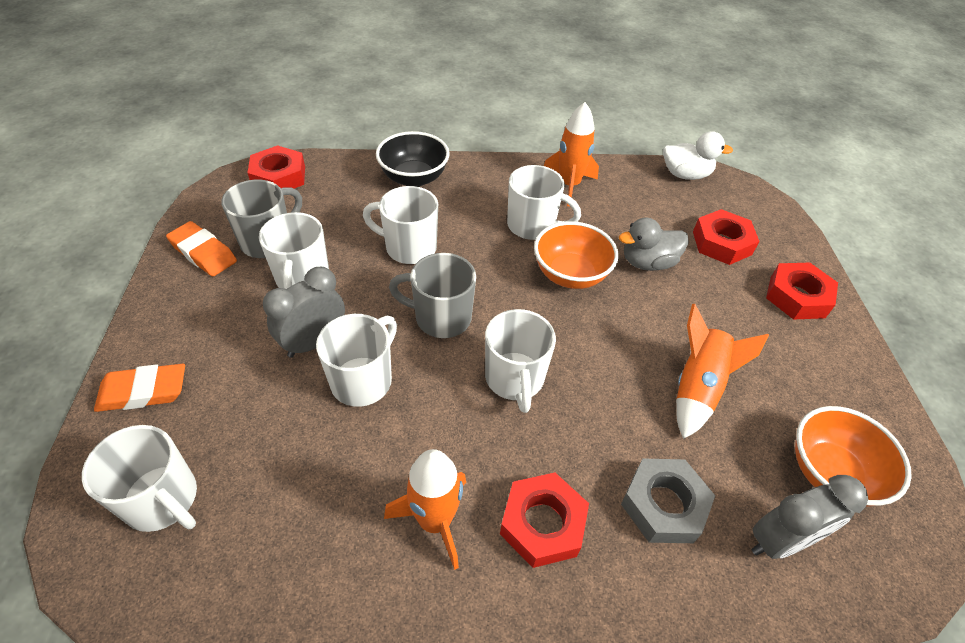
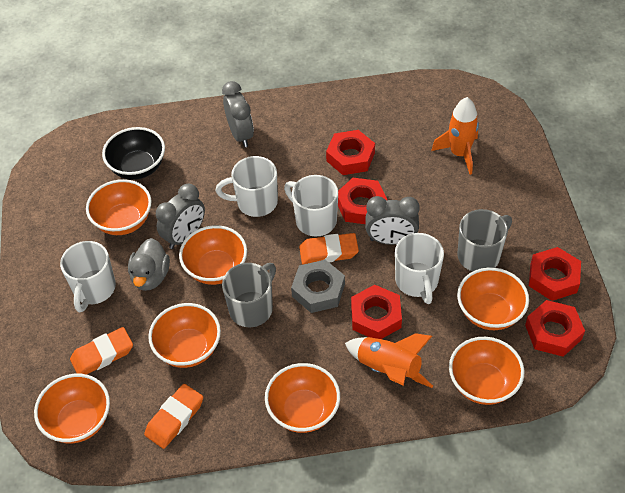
grey clock: 2 -> 3
orange bowl: 2 -> 7
orange eraser: 2 -> 3
orange rocket: 3 -> 2
red nut: 4 -> 5
white duck: 1 -> 0
white mug: 6 -> 4

